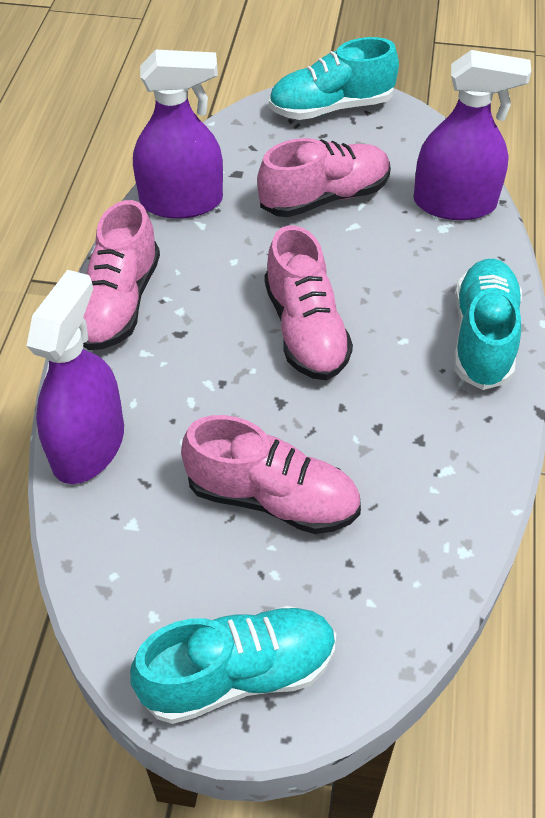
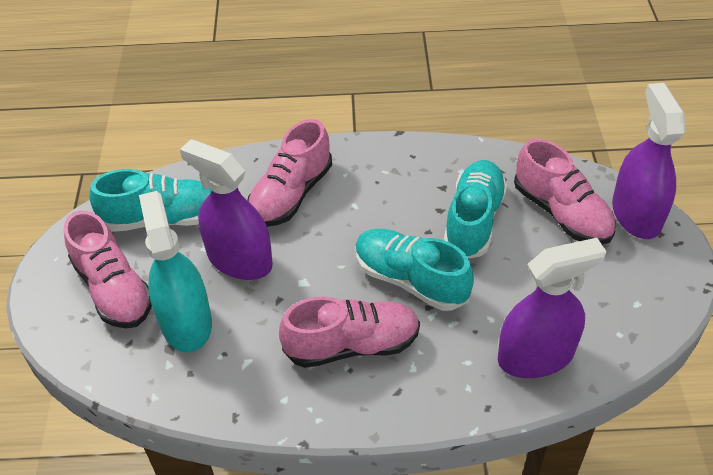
turquoise spray bottle: 0 -> 1

